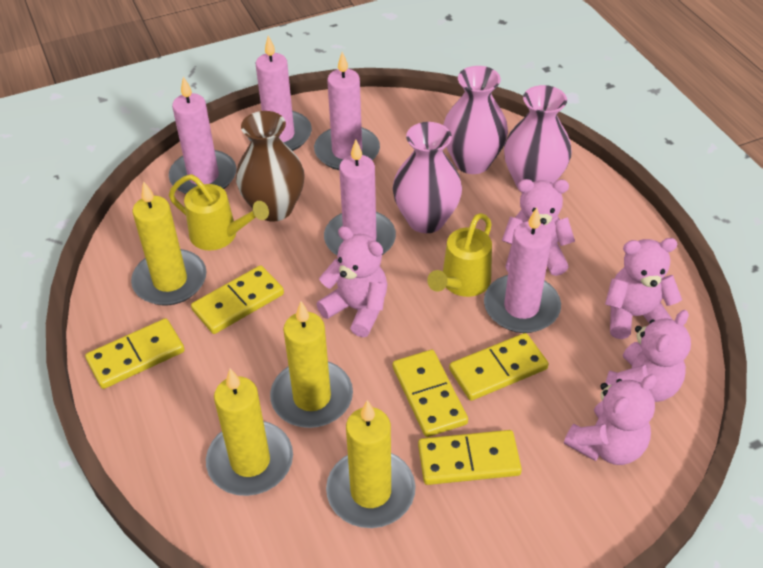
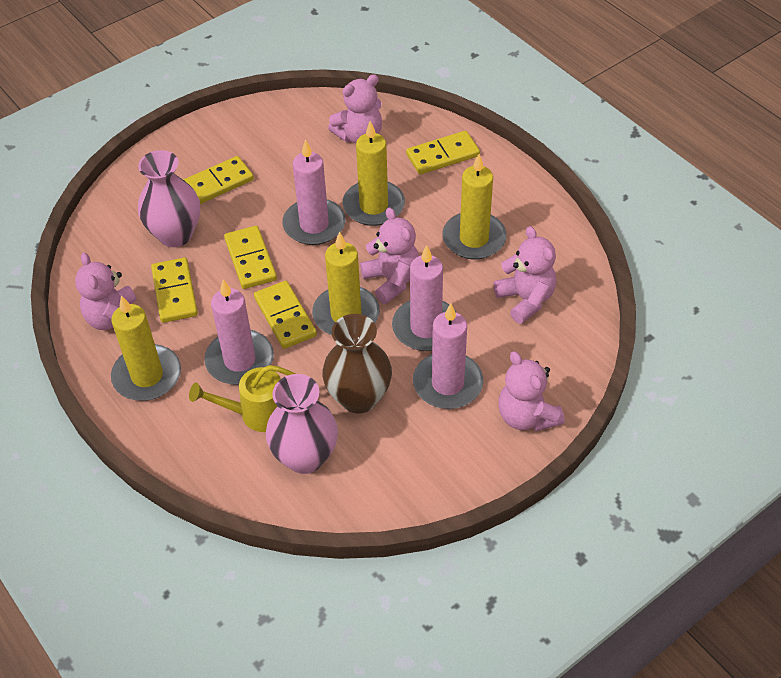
pink candle: 5 -> 4
pink vase: 3 -> 2
yellow watering can: 2 -> 1

